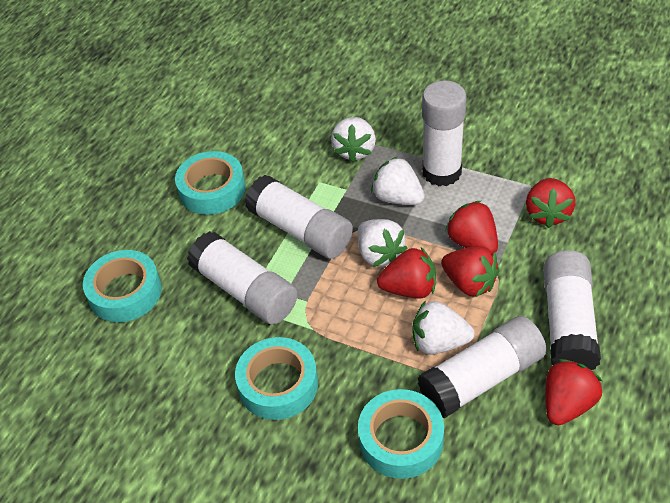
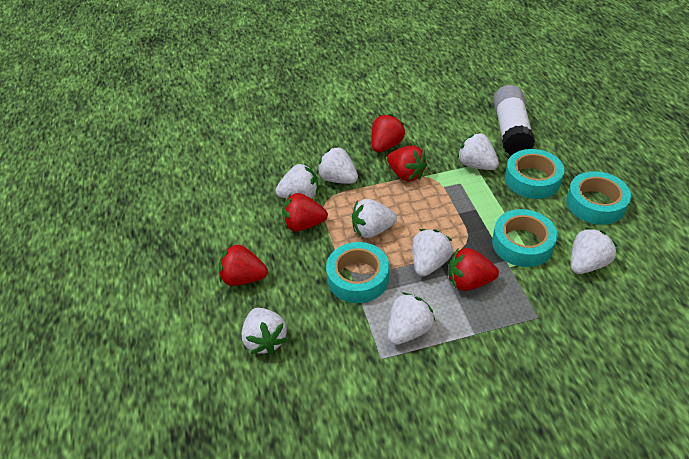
white glue stick: 5 -> 1
white strawberry: 4 -> 8

